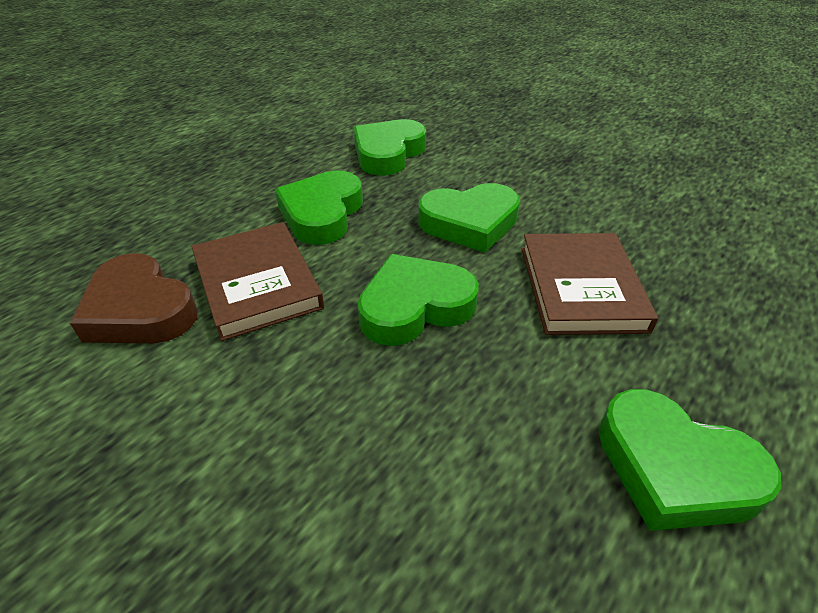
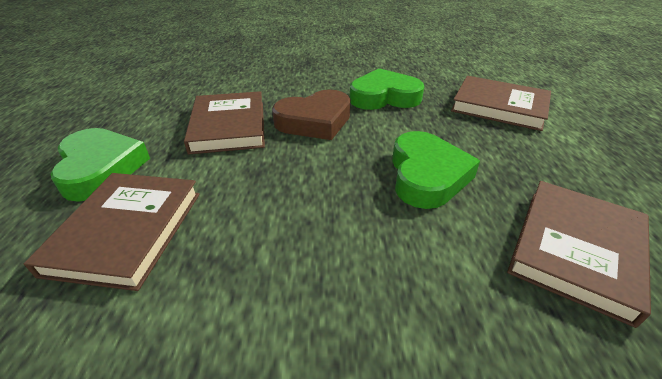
brown book: 2 -> 4
green heart: 5 -> 3

